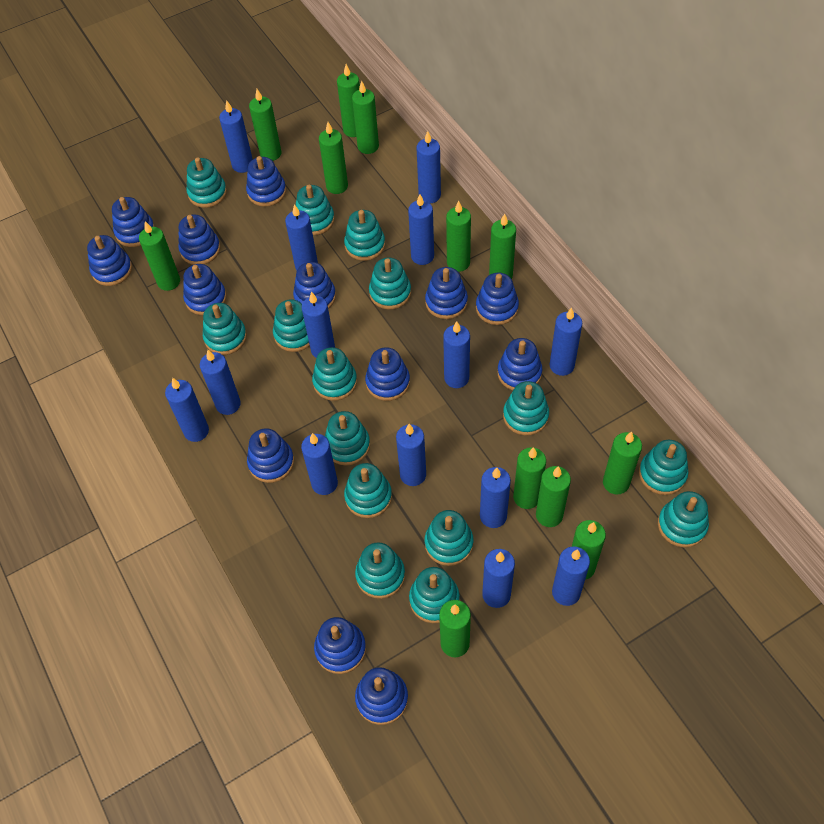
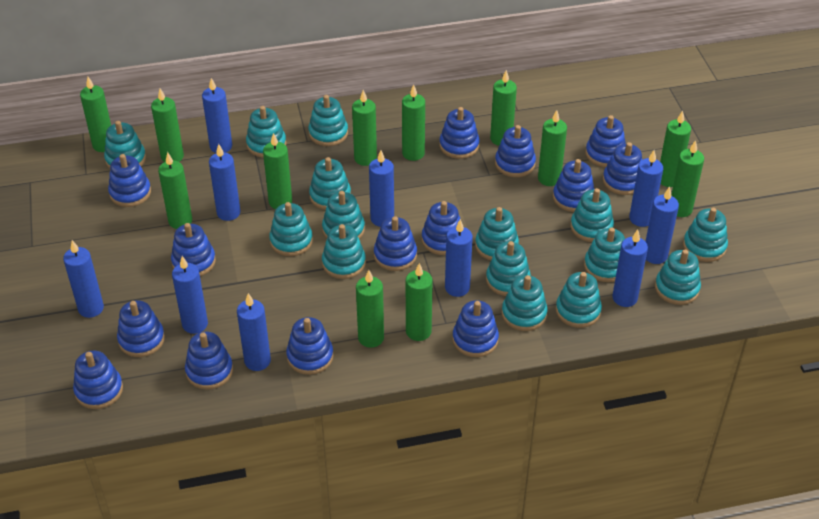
blue candle: 14 -> 10
blue stacking toy: 13 -> 14

